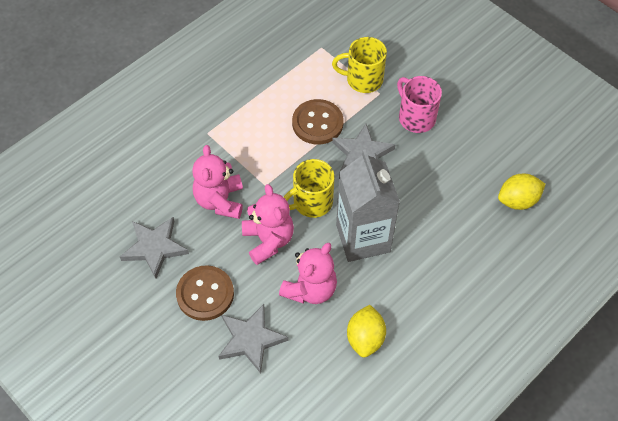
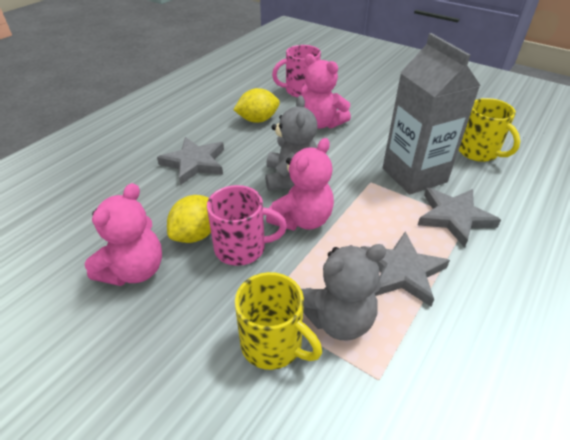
brown button: 2 -> 0
grey teddy bear: 0 -> 2
pink mug: 1 -> 2

